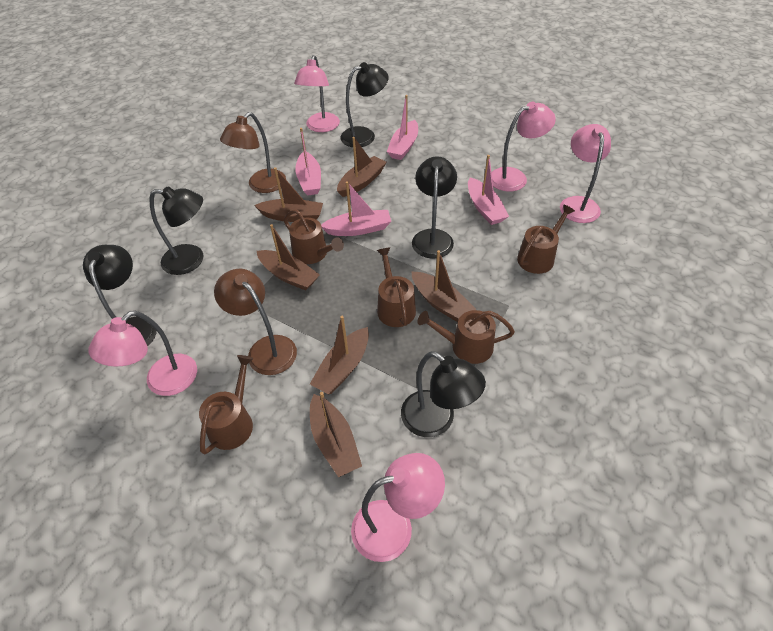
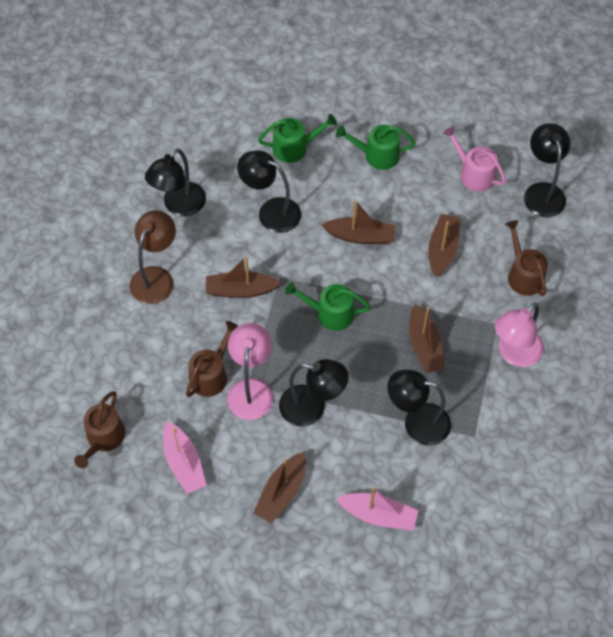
brown boat: 6 -> 5
brown lamp: 2 -> 1
brown watering can: 5 -> 3
green watering can: 0 -> 3
pink boat: 4 -> 2
pink lamp: 5 -> 2
pink watering can: 0 -> 1

